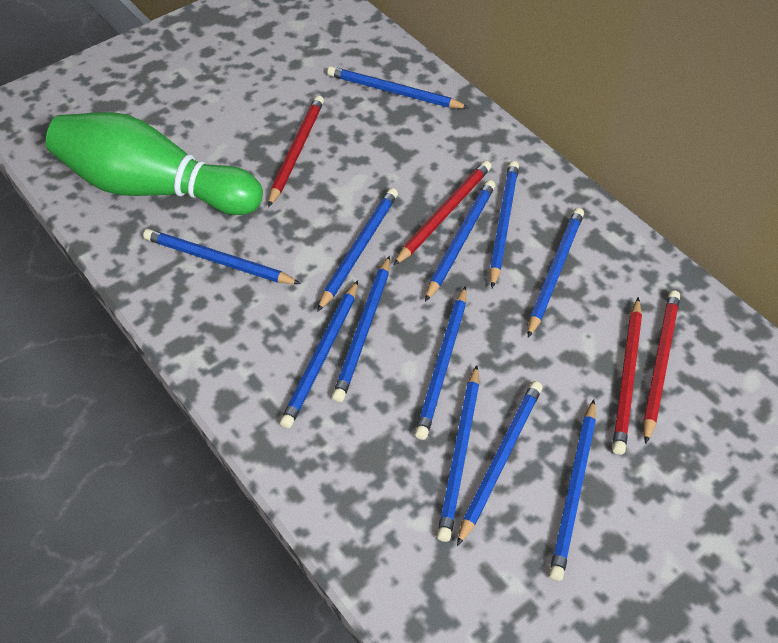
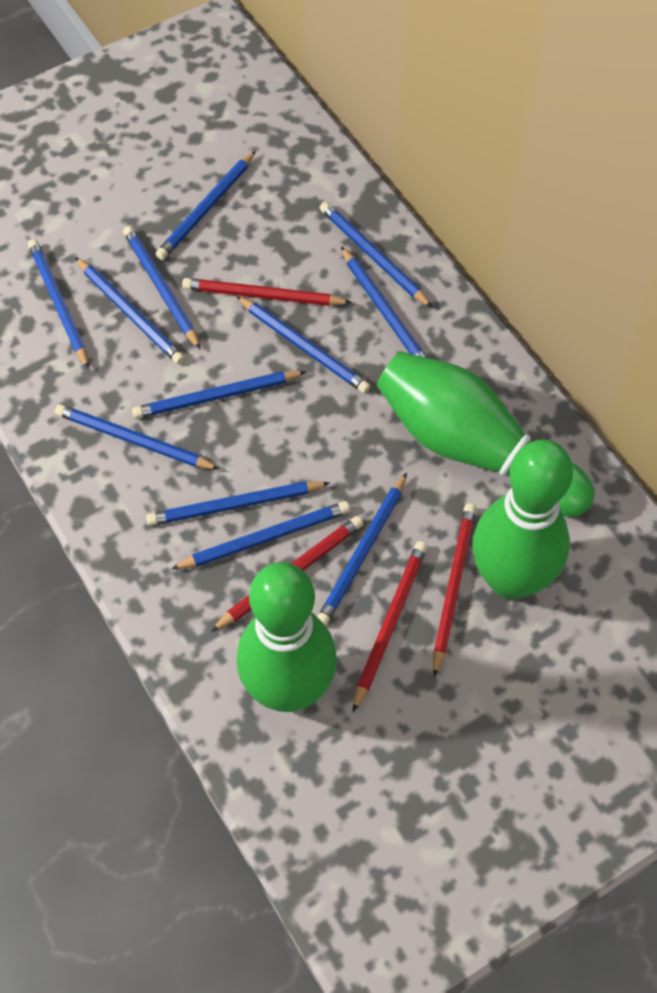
green bowling pin: 1 -> 3

